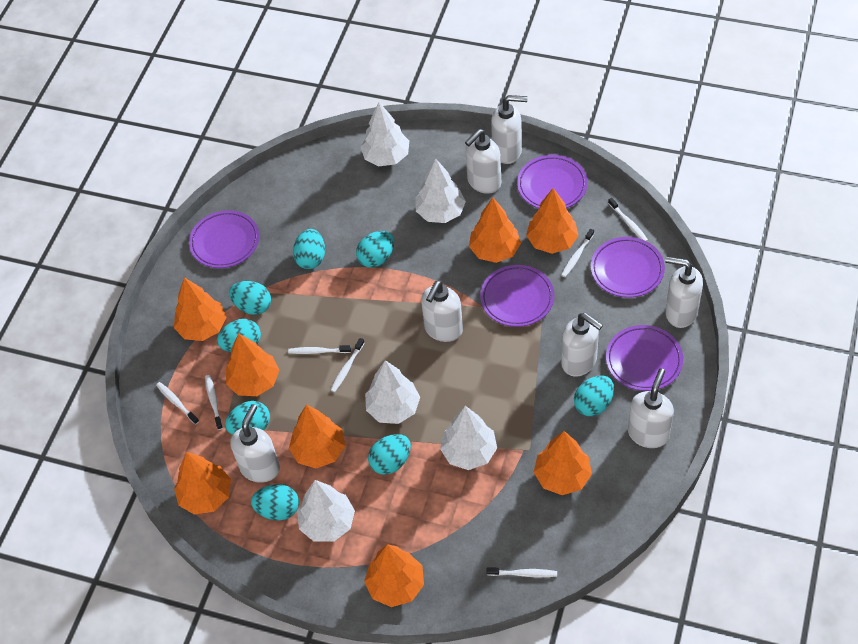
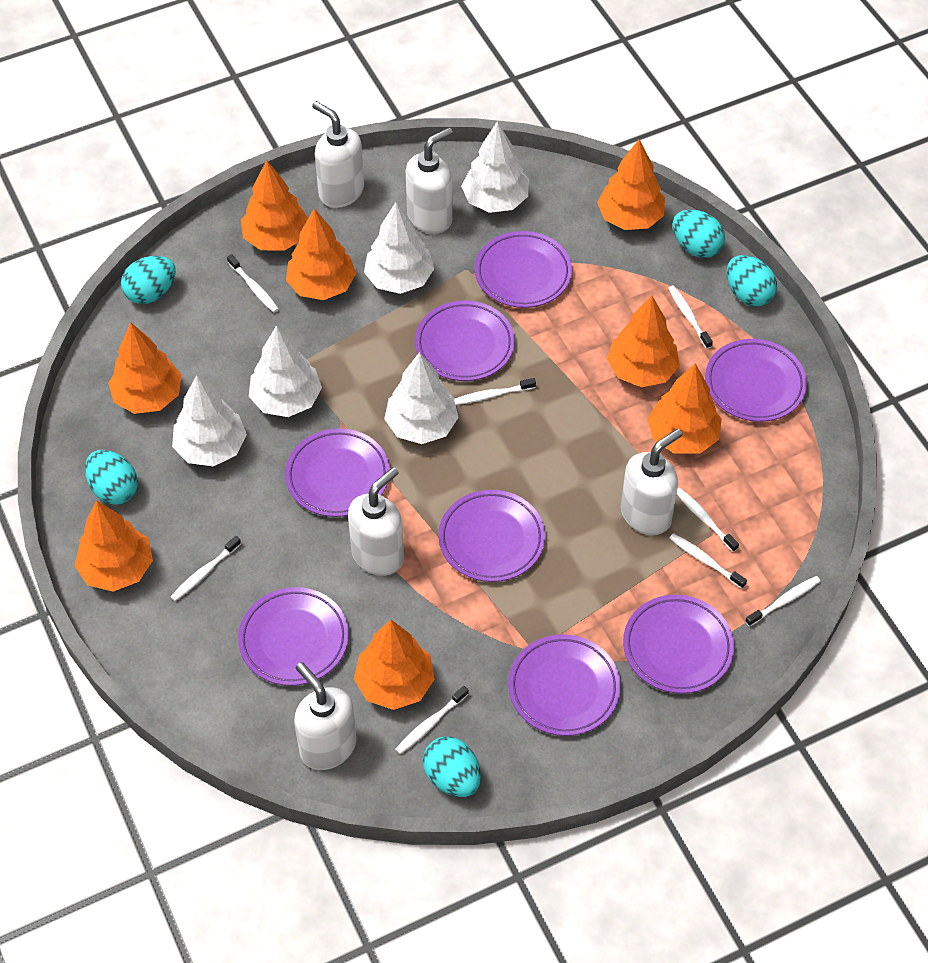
purple plate: 5 -> 8
turquoise egg: 8 -> 5
white soap dispenser: 7 -> 5
white toothbrush: 7 -> 8

